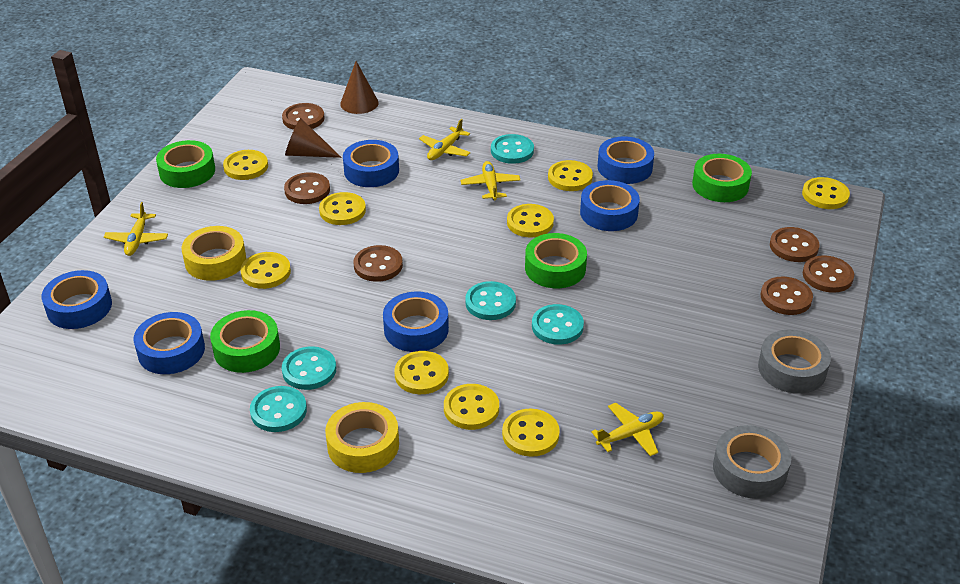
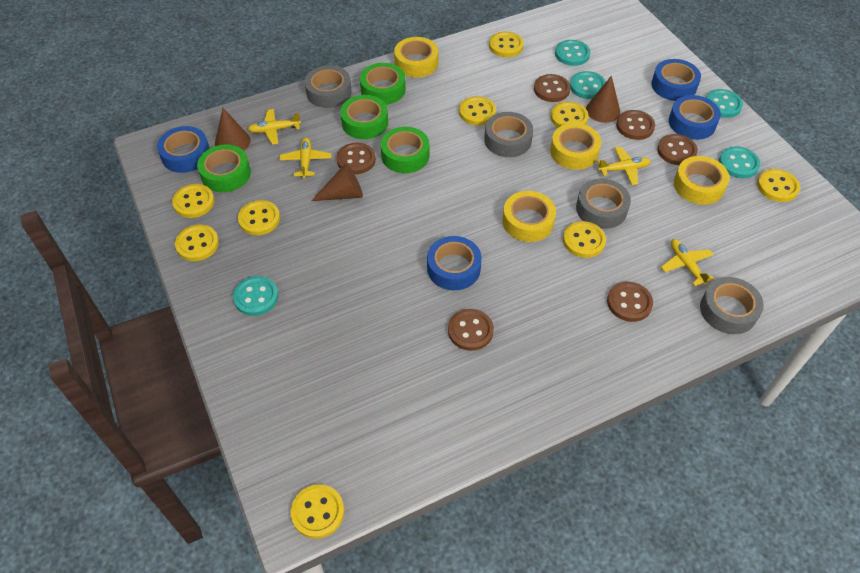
blue tape: 6 -> 4
brown cone: 2 -> 3
grey tape: 2 -> 4
yellow tape: 2 -> 4

